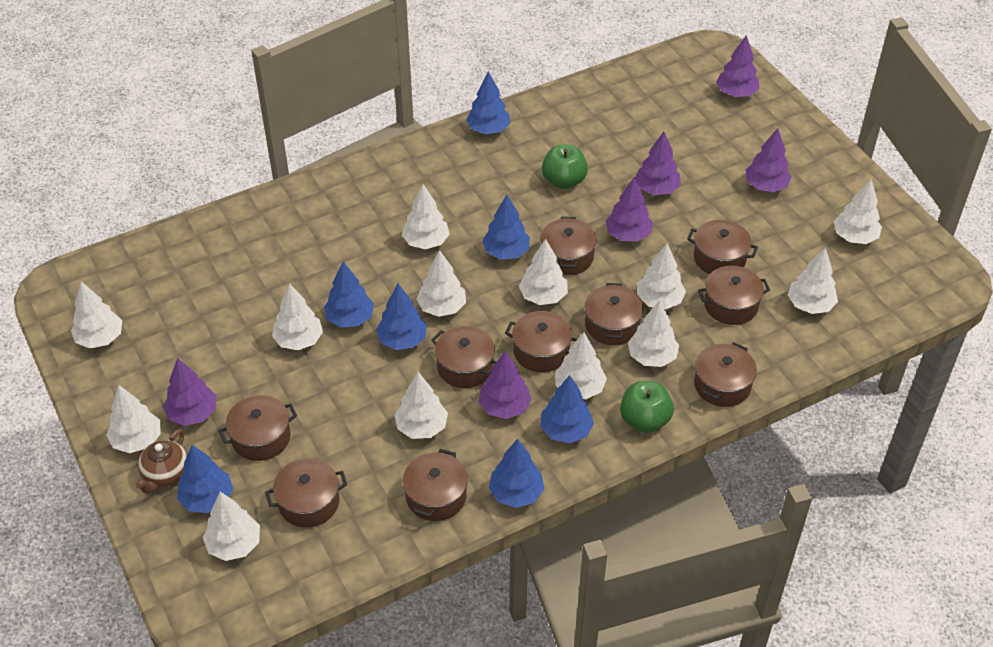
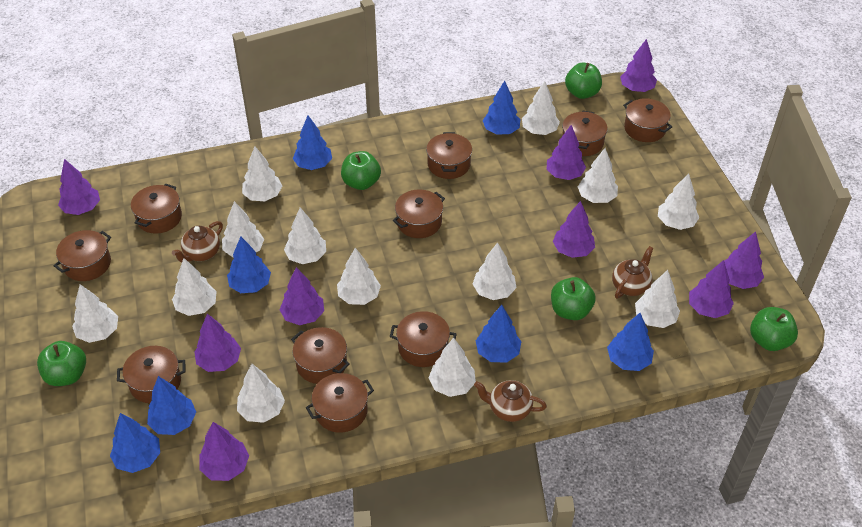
brown teapot: 1 -> 3
green apple: 2 -> 5
purple tree: 6 -> 9

